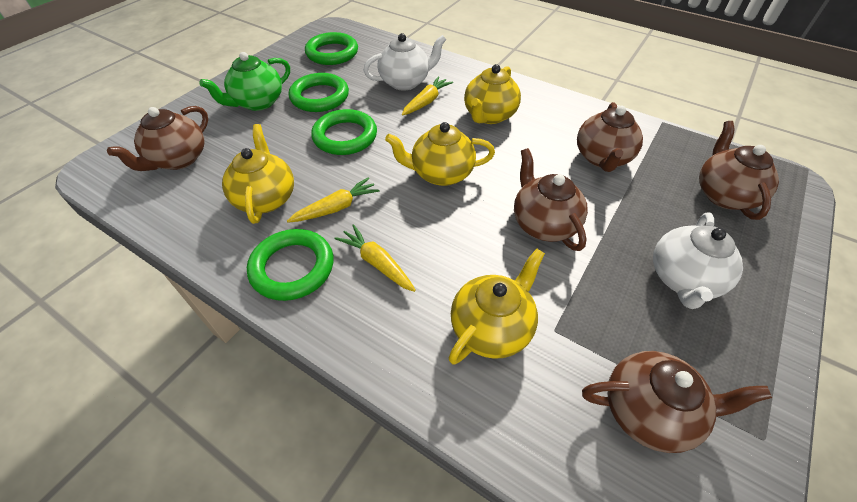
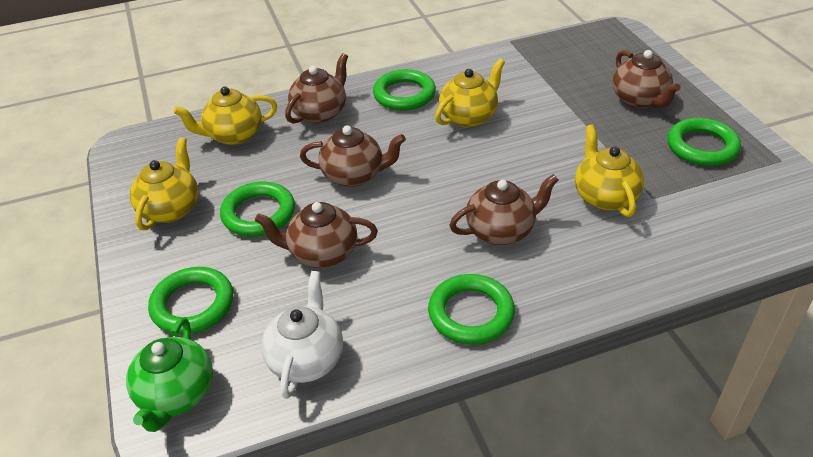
green ring: 4 -> 5
white teapot: 2 -> 1
yellow carrot: 3 -> 0

